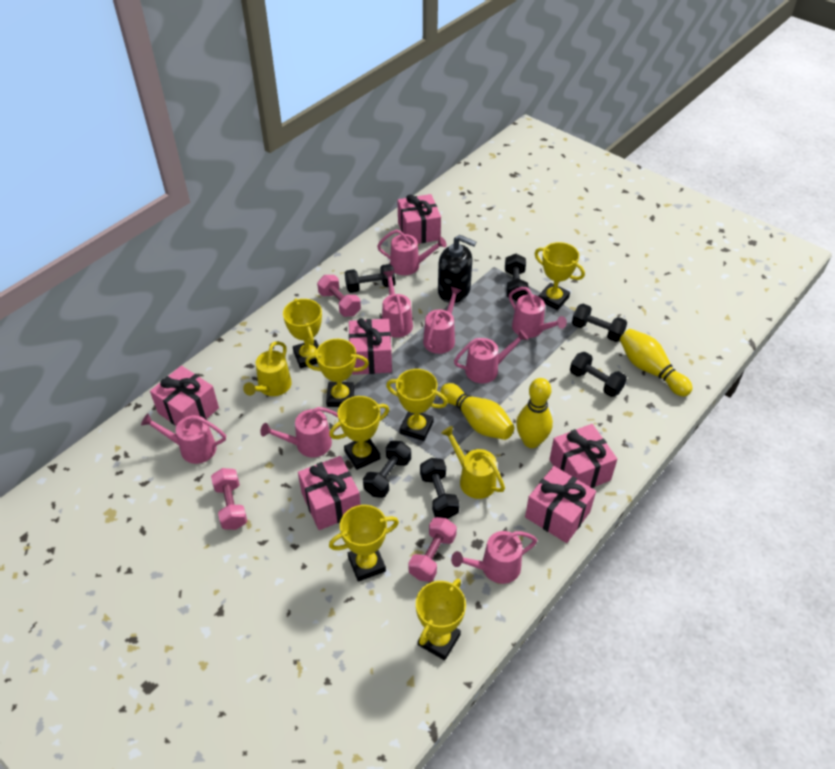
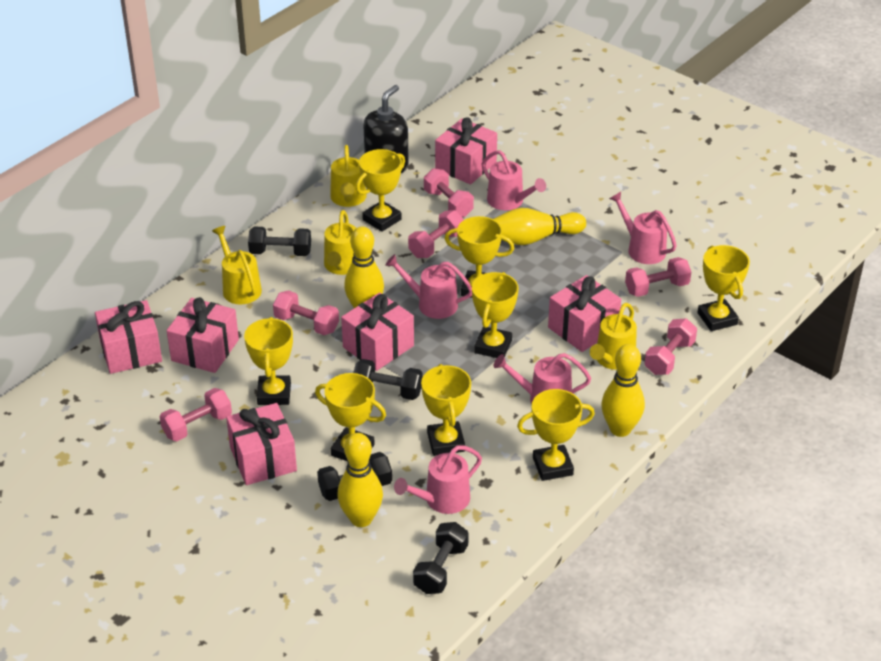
black dumbbell: 6 -> 4
pink dumbbell: 3 -> 6
pink watering can: 8 -> 5
yellow bowling pin: 3 -> 4
yellow trophy: 7 -> 8
yellow watering can: 2 -> 4

